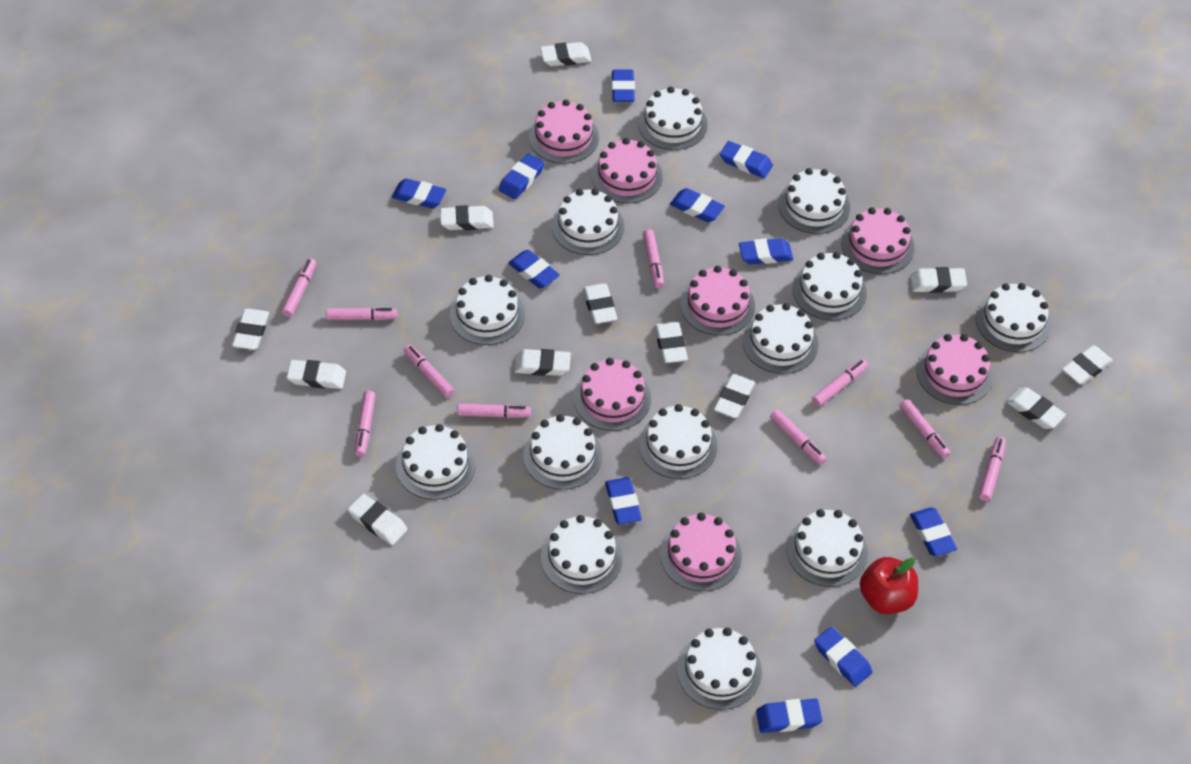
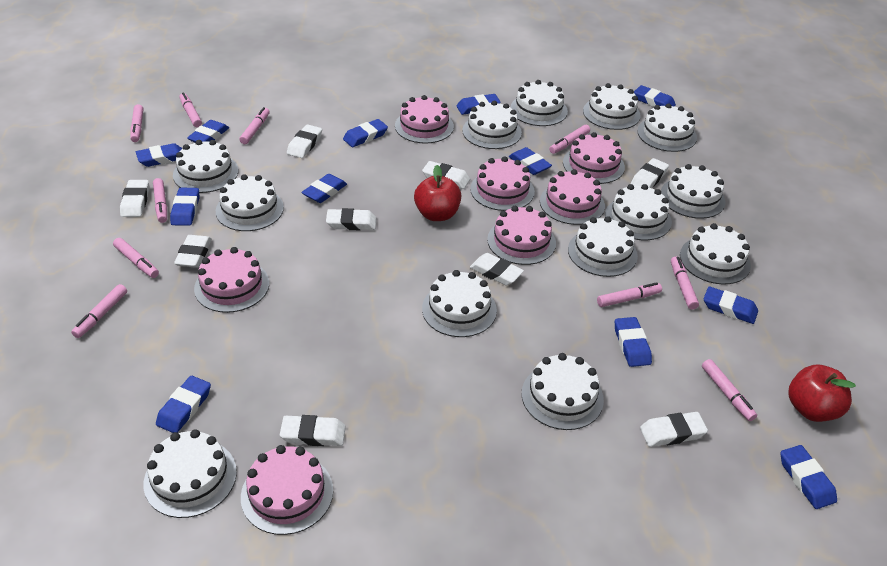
blue eraser: 11 -> 12
red apple: 1 -> 2
white eraser: 12 -> 9

